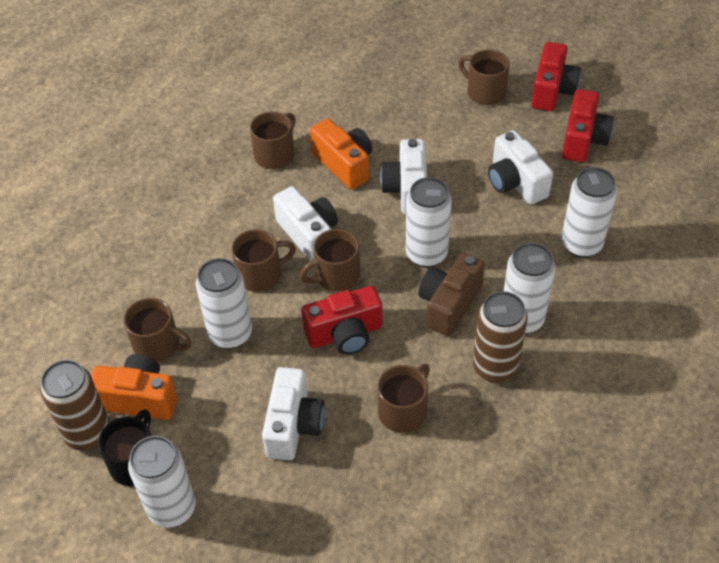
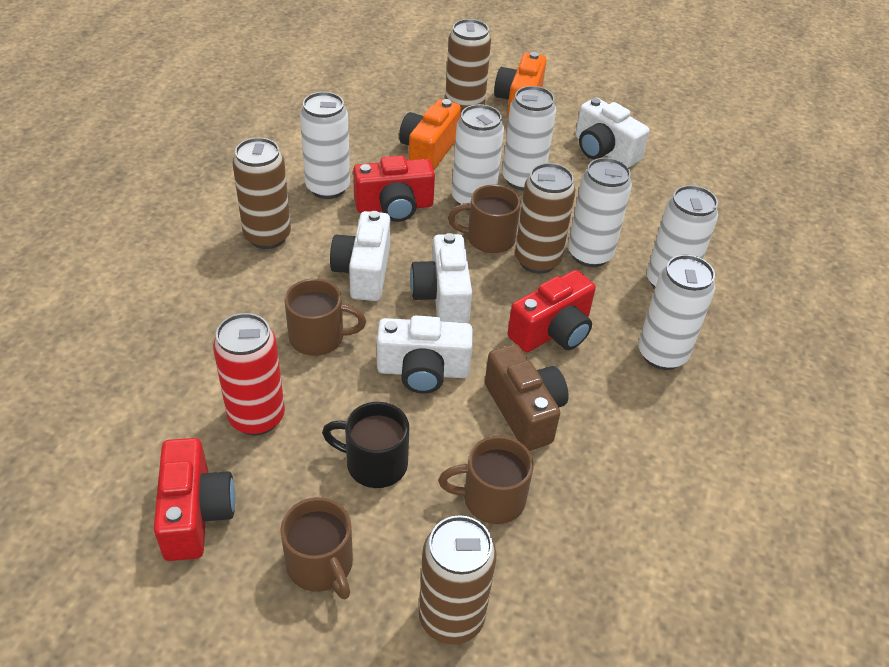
brown can: 2 -> 4
brown mug: 6 -> 4
red can: 0 -> 1
white can: 5 -> 6

